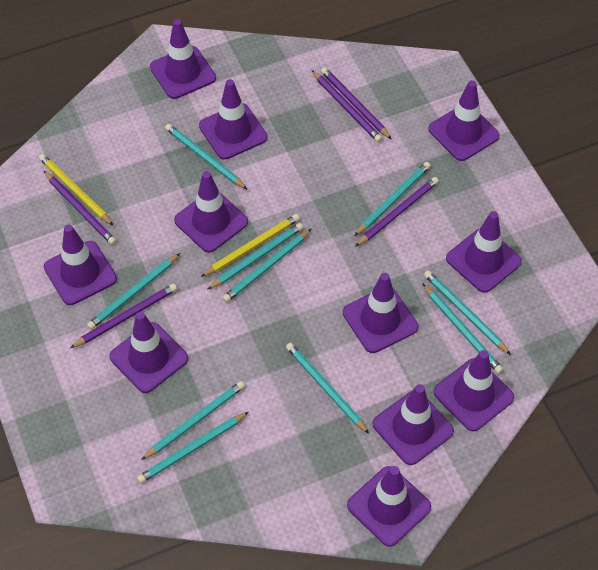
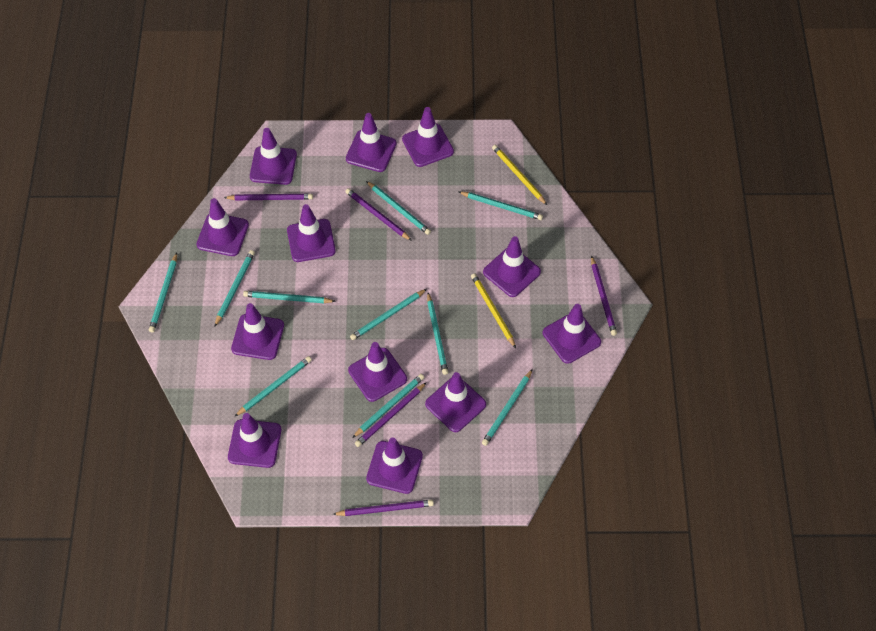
purple traffic cone: 11 -> 12

